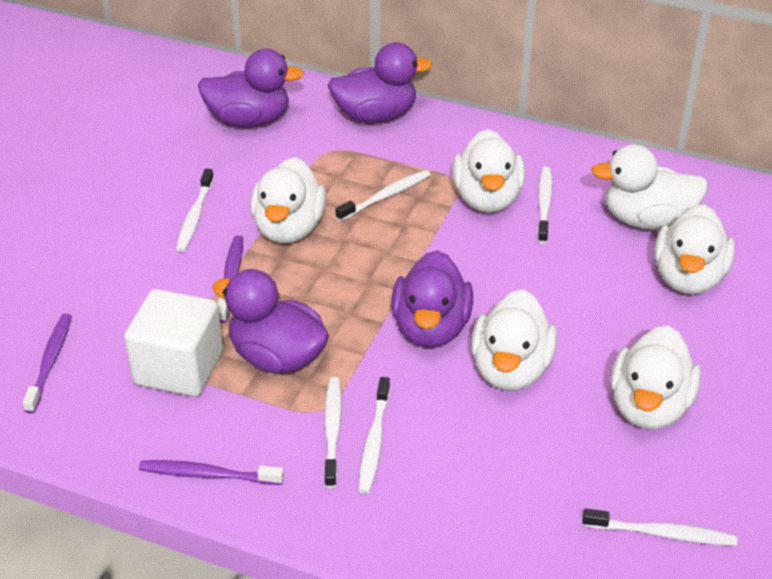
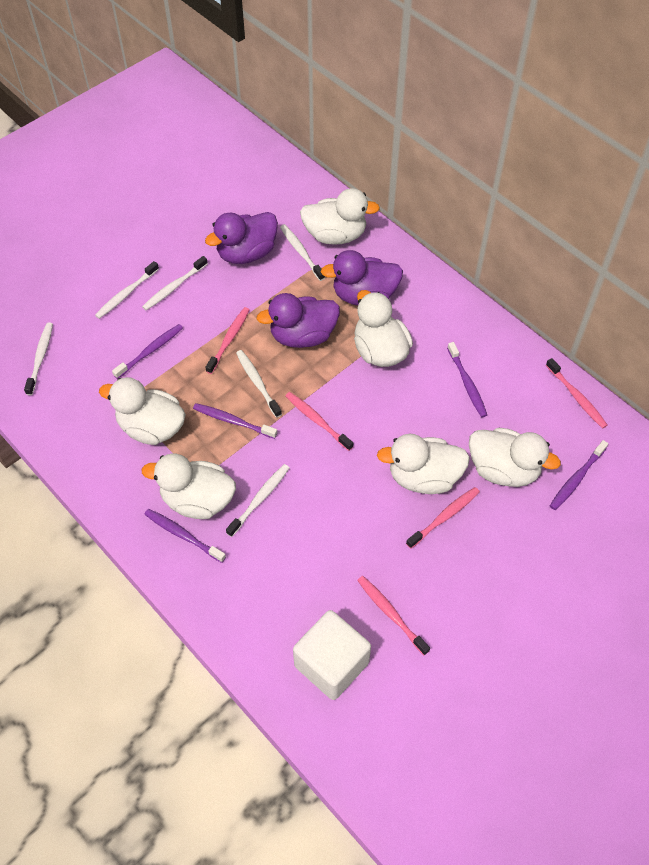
pink toothbrush: 0 -> 5
purple duck: 4 -> 3
purple toothbrush: 3 -> 5

